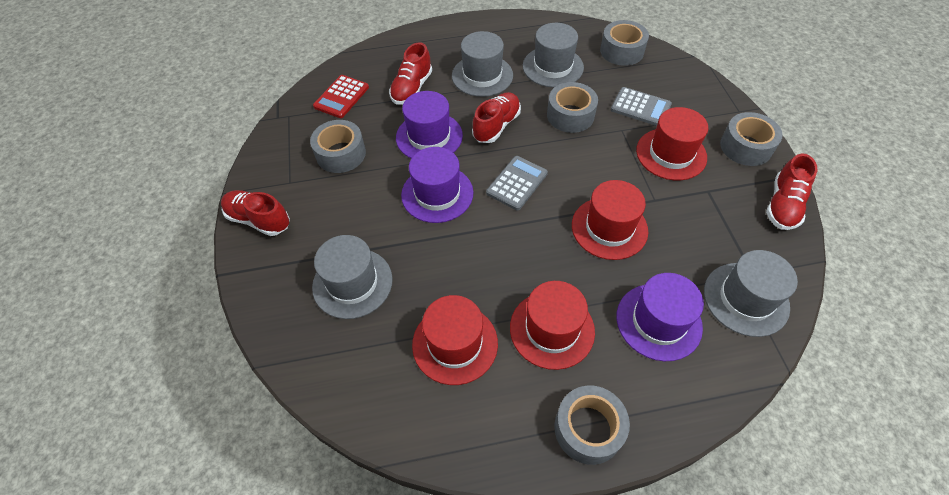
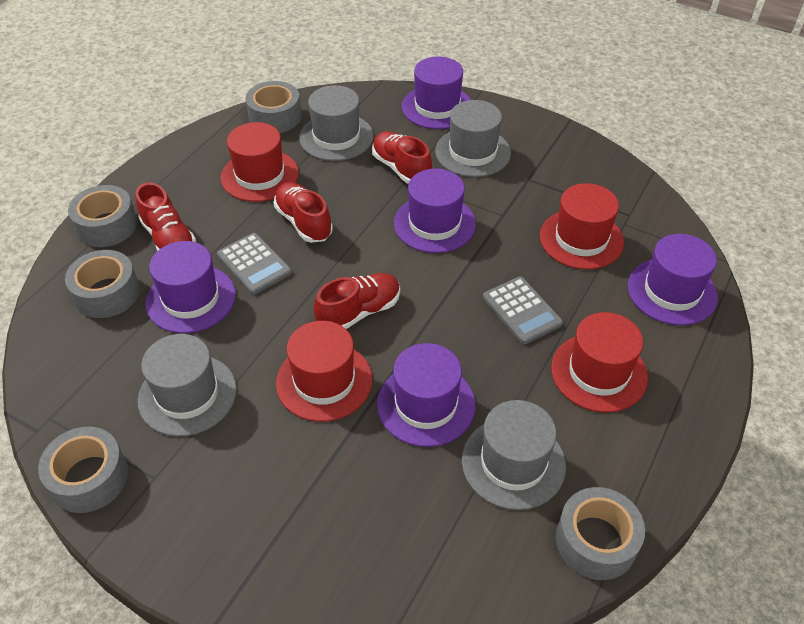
purple hat: 3 -> 5
red calculator: 1 -> 0

